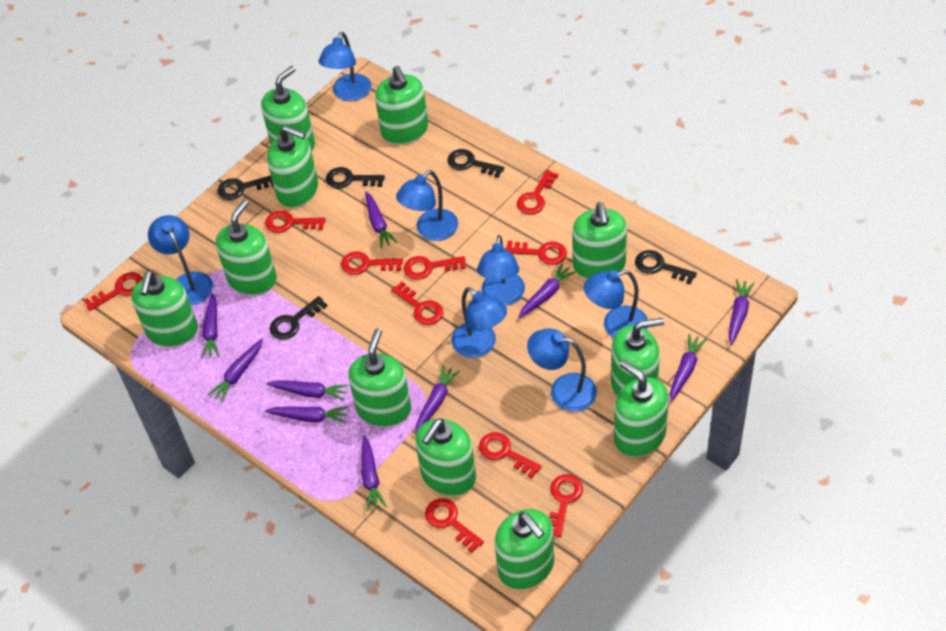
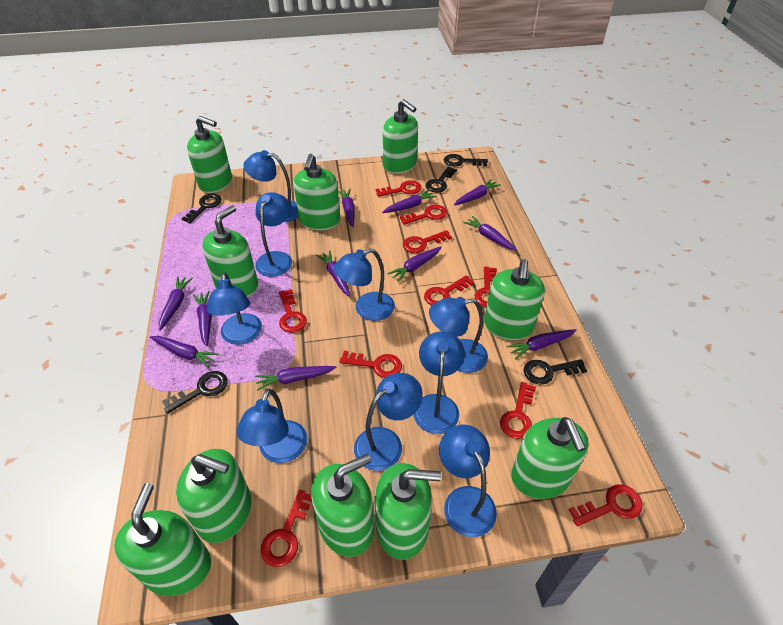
blue lamp: 7 -> 9
green soap dispenser: 11 -> 10
purple carrot: 10 -> 11

